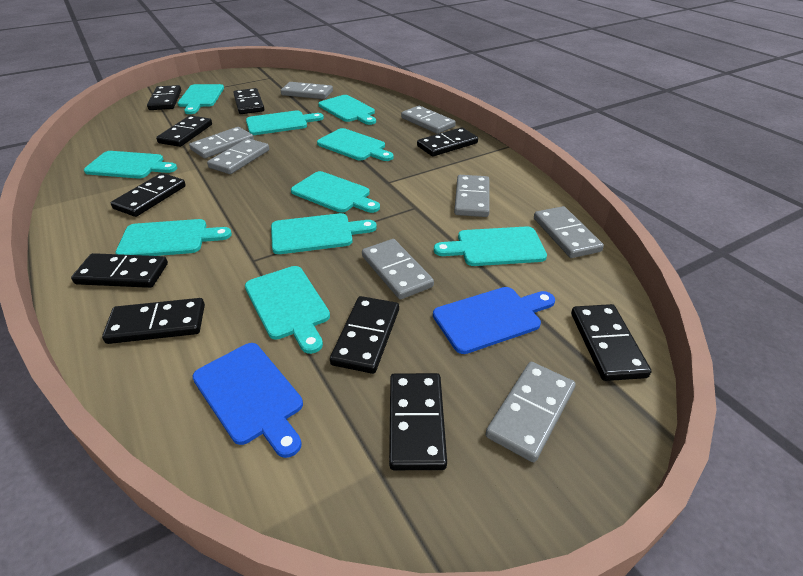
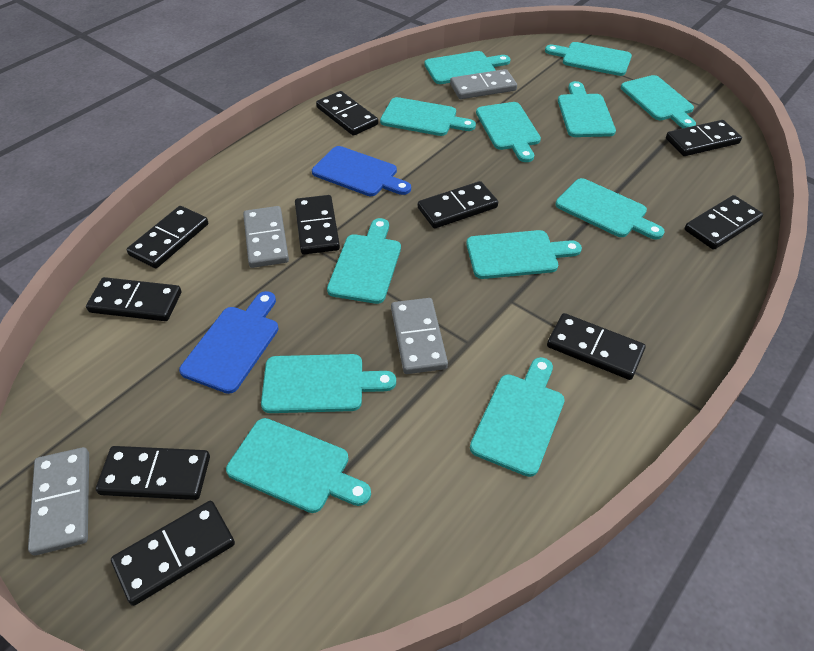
grey domino: 8 -> 4
turquoise cutting board: 10 -> 12

